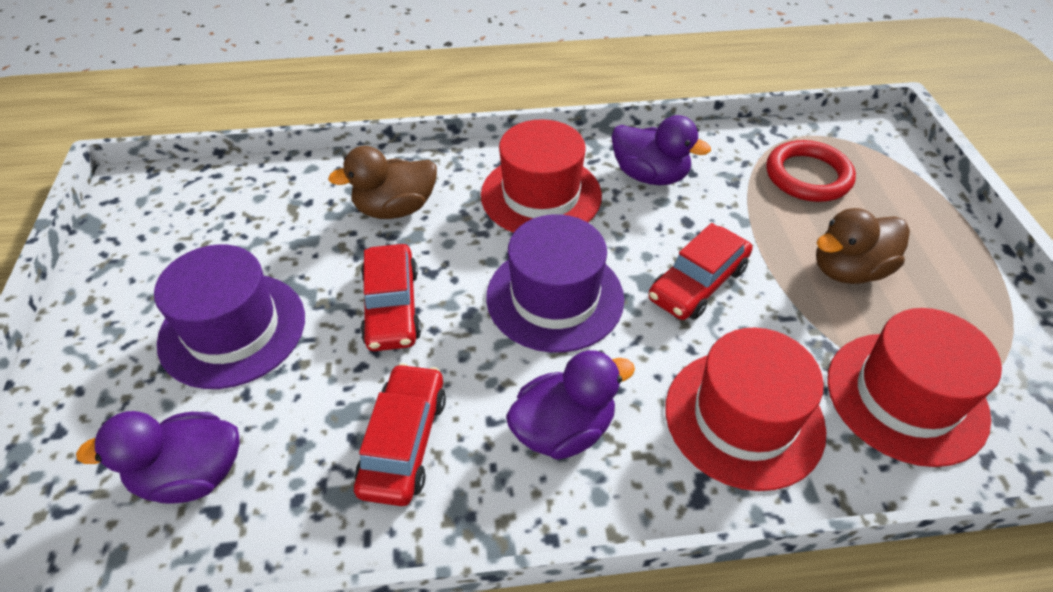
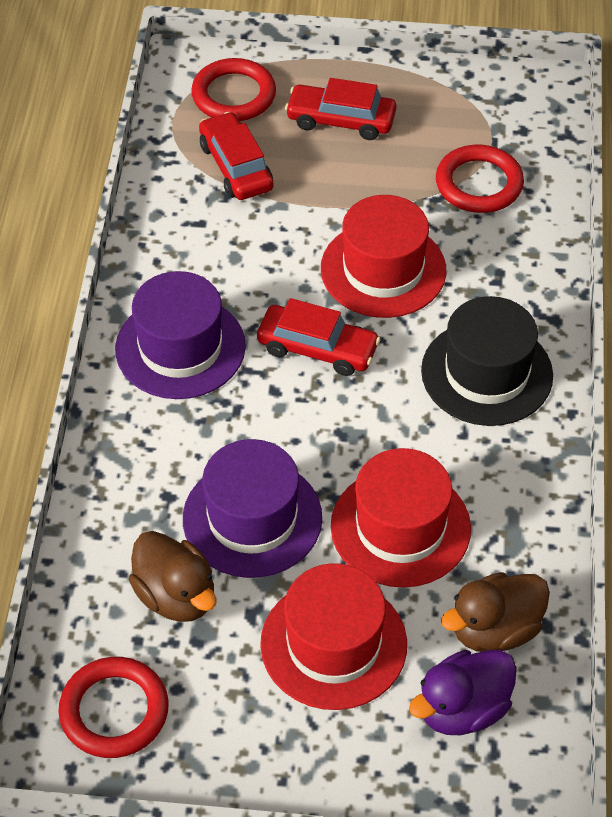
black hat: 0 -> 1
purple duck: 3 -> 1
red ring: 1 -> 3

